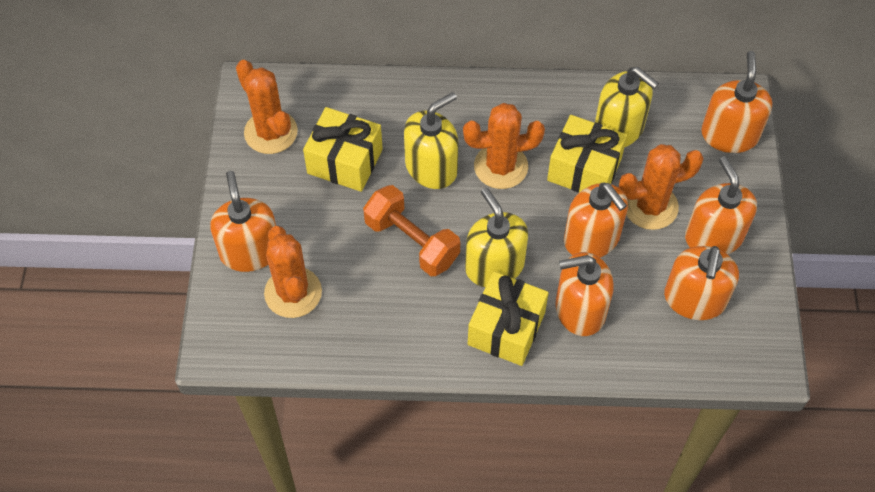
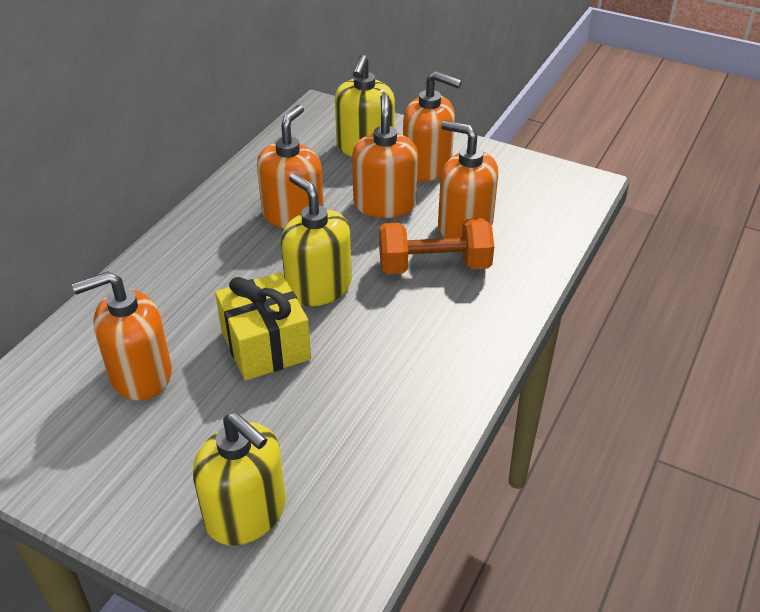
orange cactus: 4 -> 0
orange soap dispenser: 6 -> 5
yellow gift: 3 -> 1

